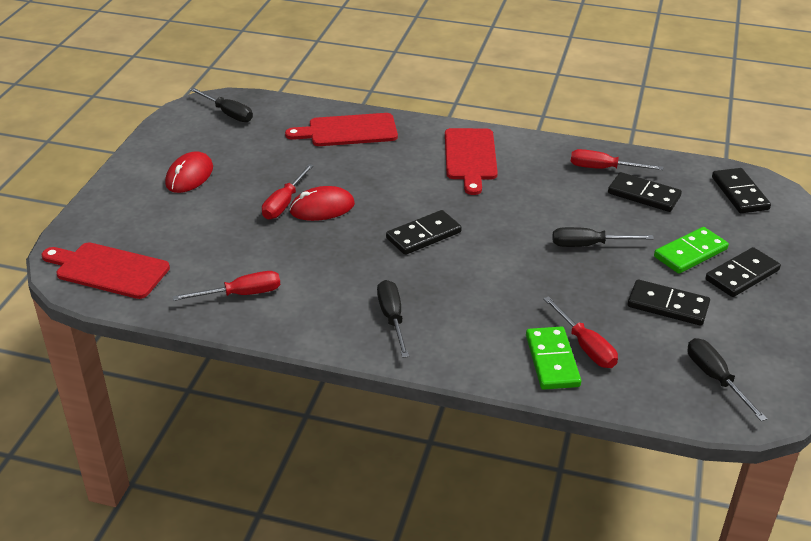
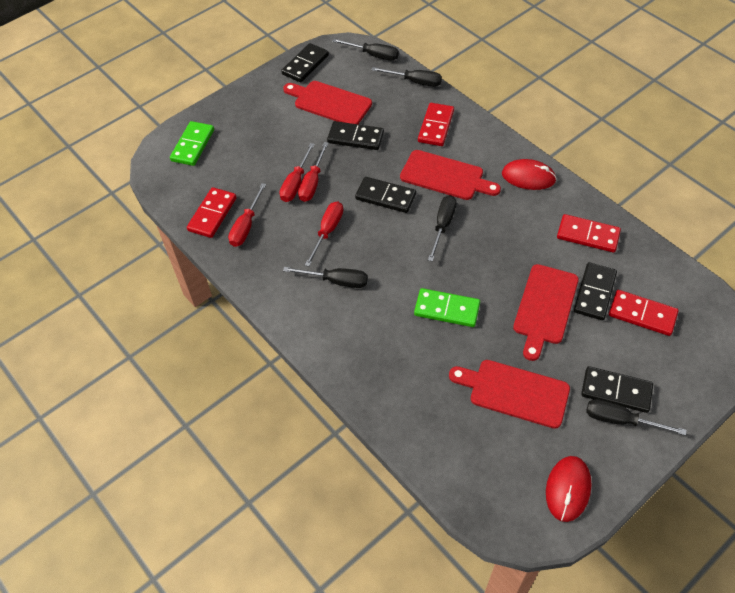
black screwdriver: 4 -> 5
red cutting board: 3 -> 4
red domino: 0 -> 4

